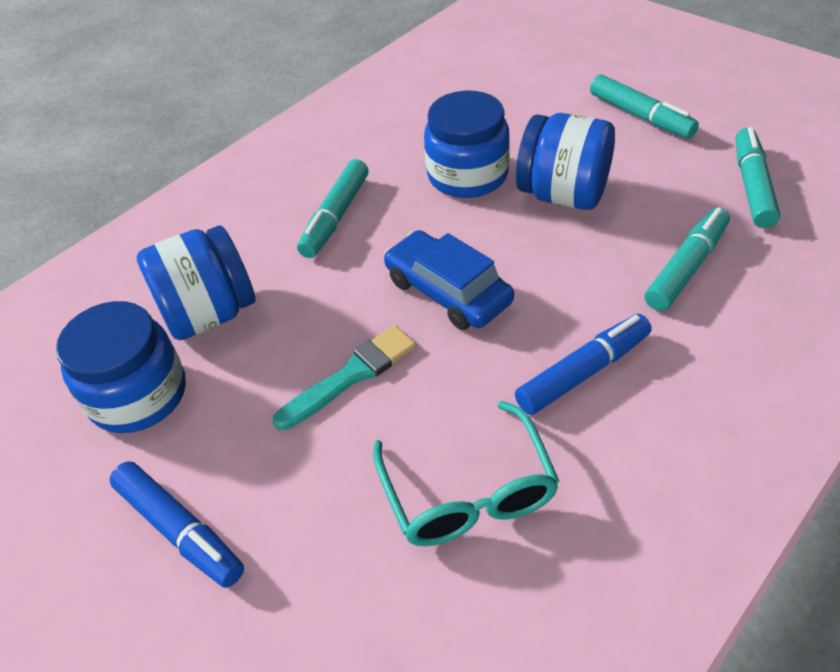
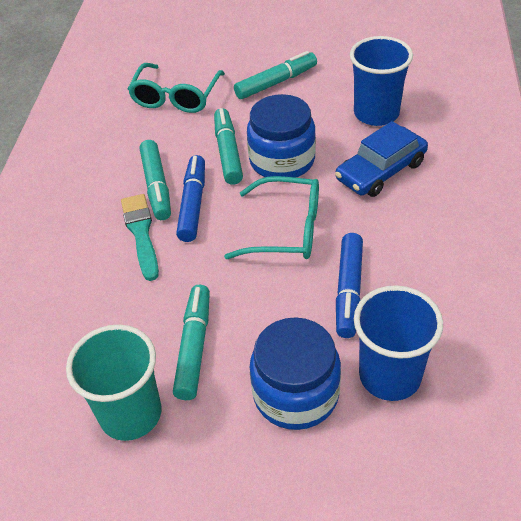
blue cup: 0 -> 2
blue jar: 4 -> 2
turquoise cup: 0 -> 1
turquoise glasses: 1 -> 2

